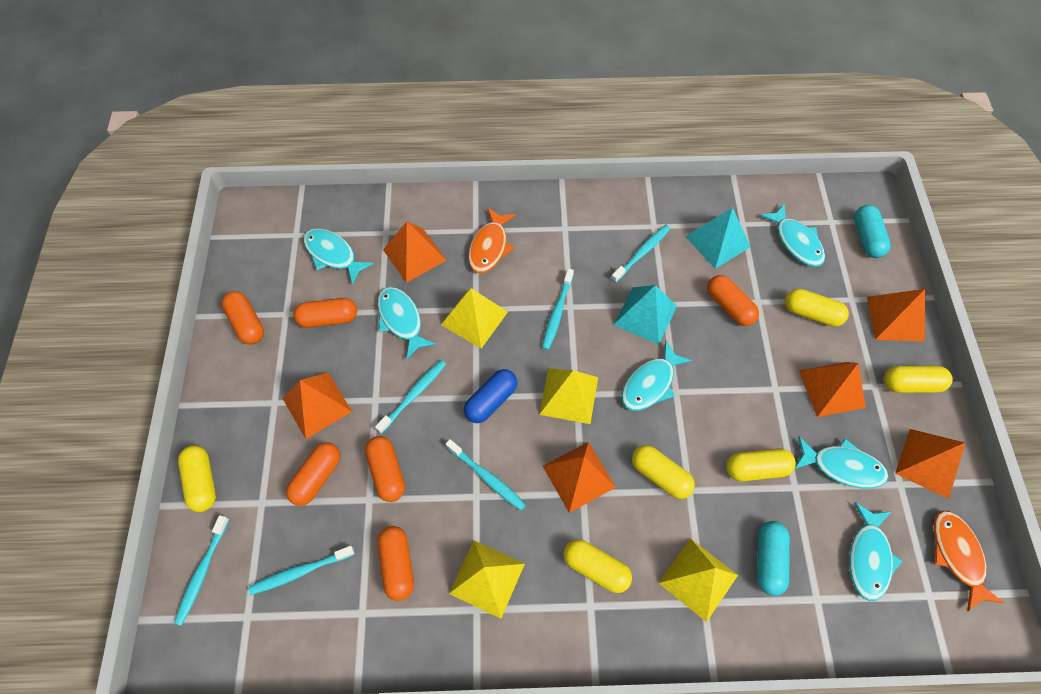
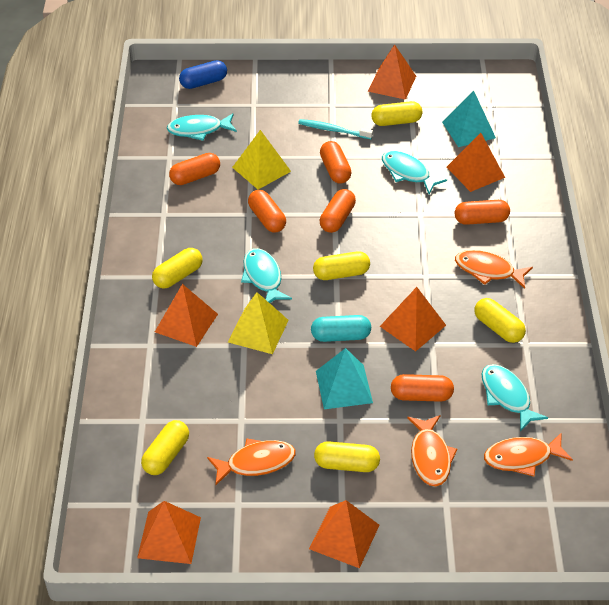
orange fish: 2 -> 4
turquoise capsule: 2 -> 1
turquoise fish: 6 -> 4
turquoise toothbrush: 6 -> 1
yellow pyramid: 4 -> 2

